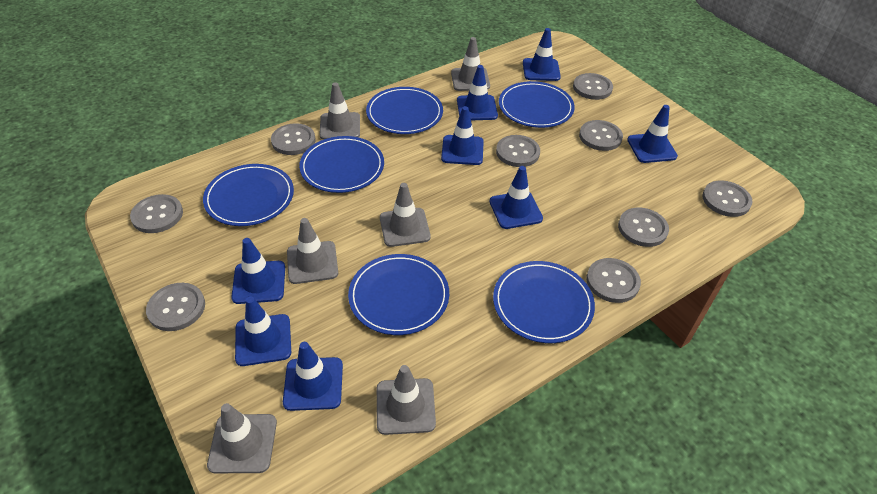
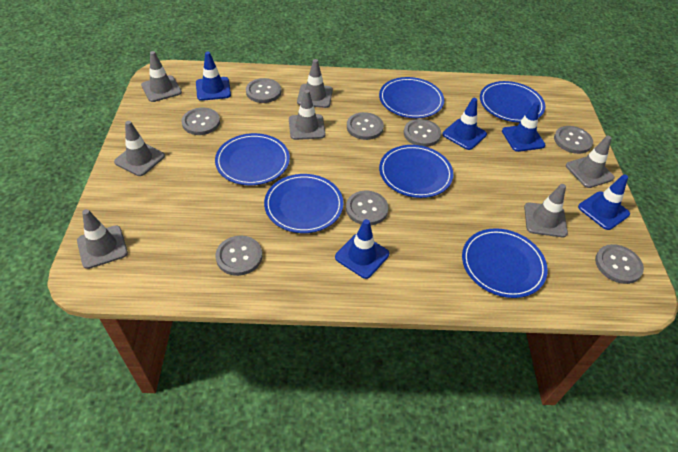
blue traffic cone: 8 -> 5
grey button: 9 -> 8
grey traffic cone: 6 -> 7

